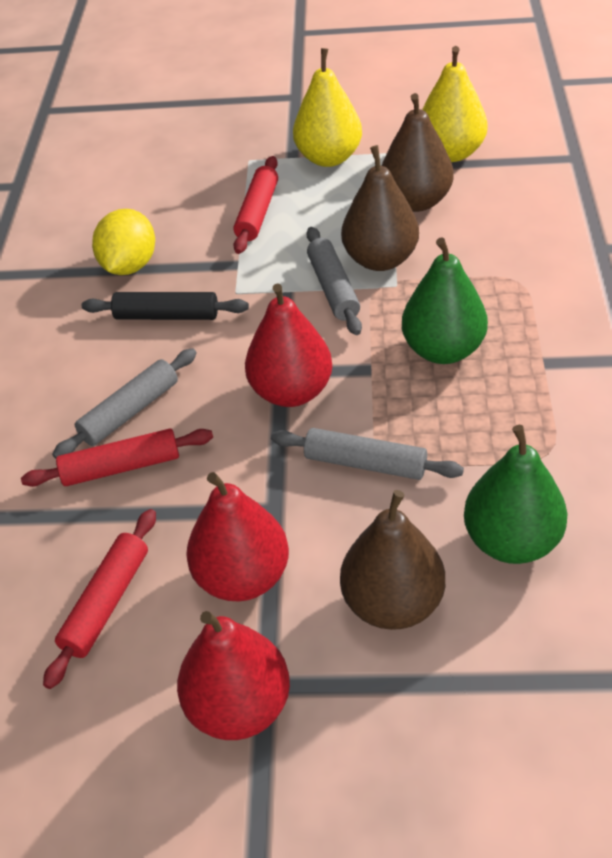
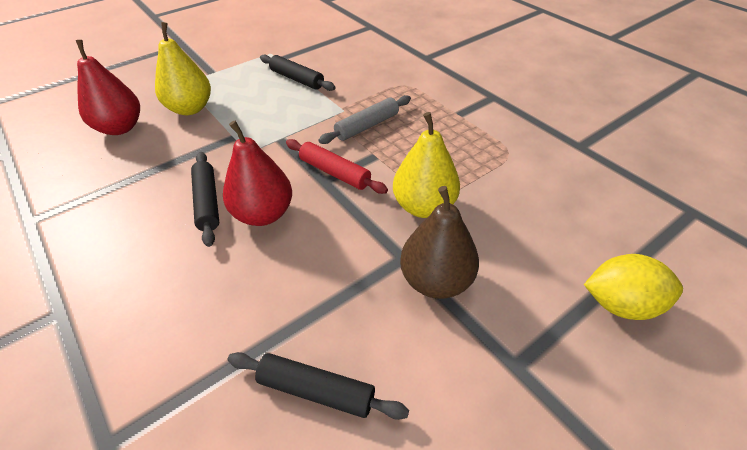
black rolling pin: 1 -> 3
brown pear: 3 -> 1
green pear: 2 -> 0
grey rolling pin: 3 -> 1
red pear: 3 -> 2
red rolling pin: 3 -> 1

